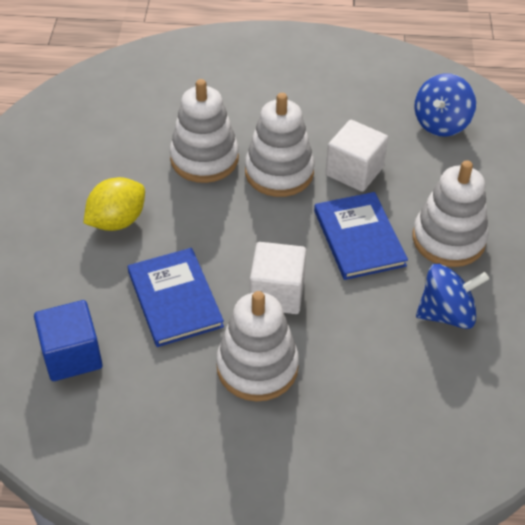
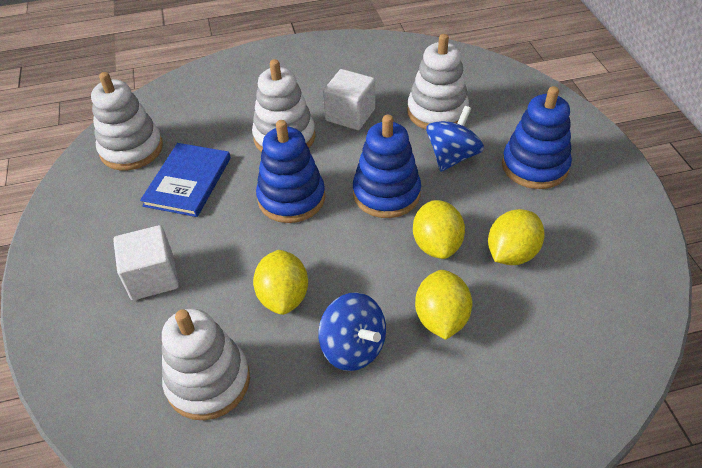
blue book: 2 -> 1
blue cube: 1 -> 0
blue stacking toy: 0 -> 3
yellow lemon: 1 -> 4

